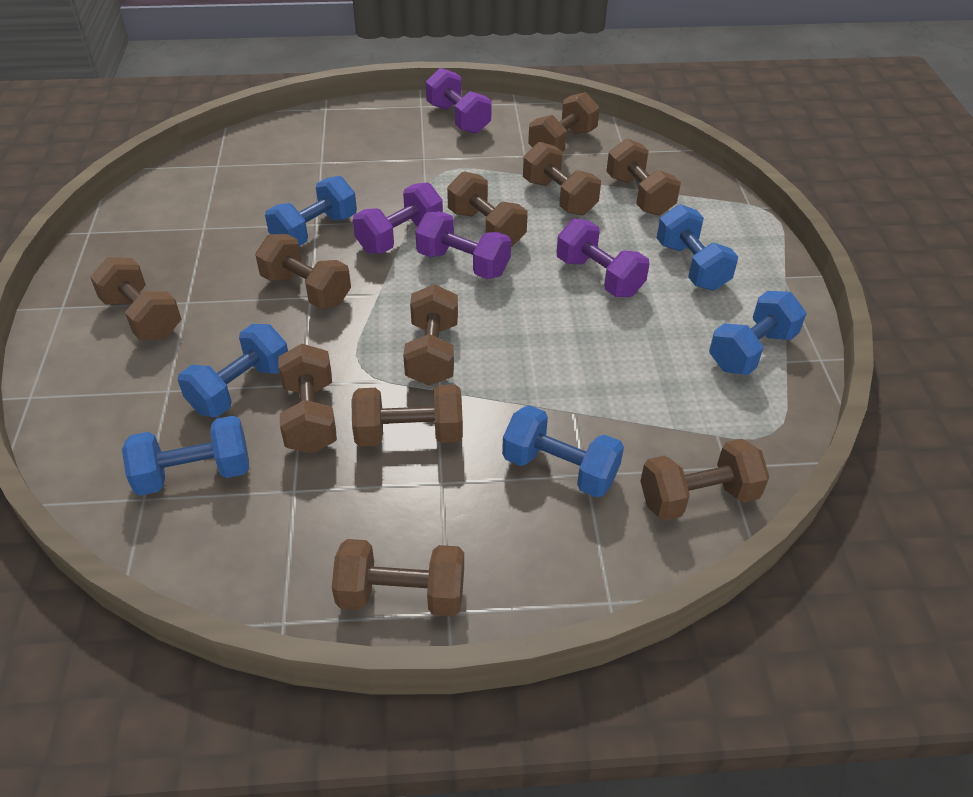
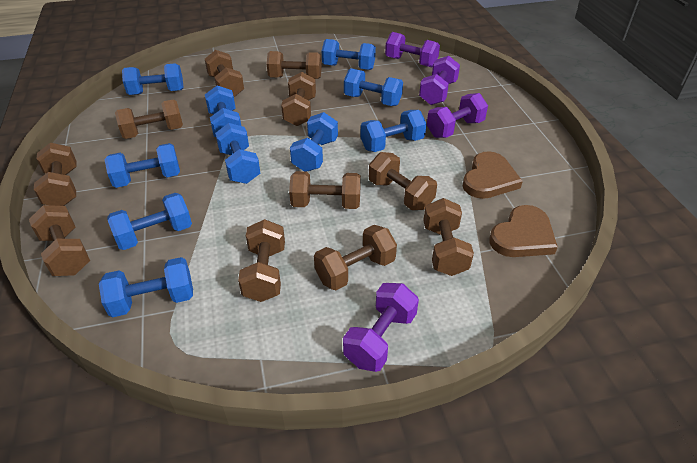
blue dumbbell: 6 -> 10
brown heart: 0 -> 2

